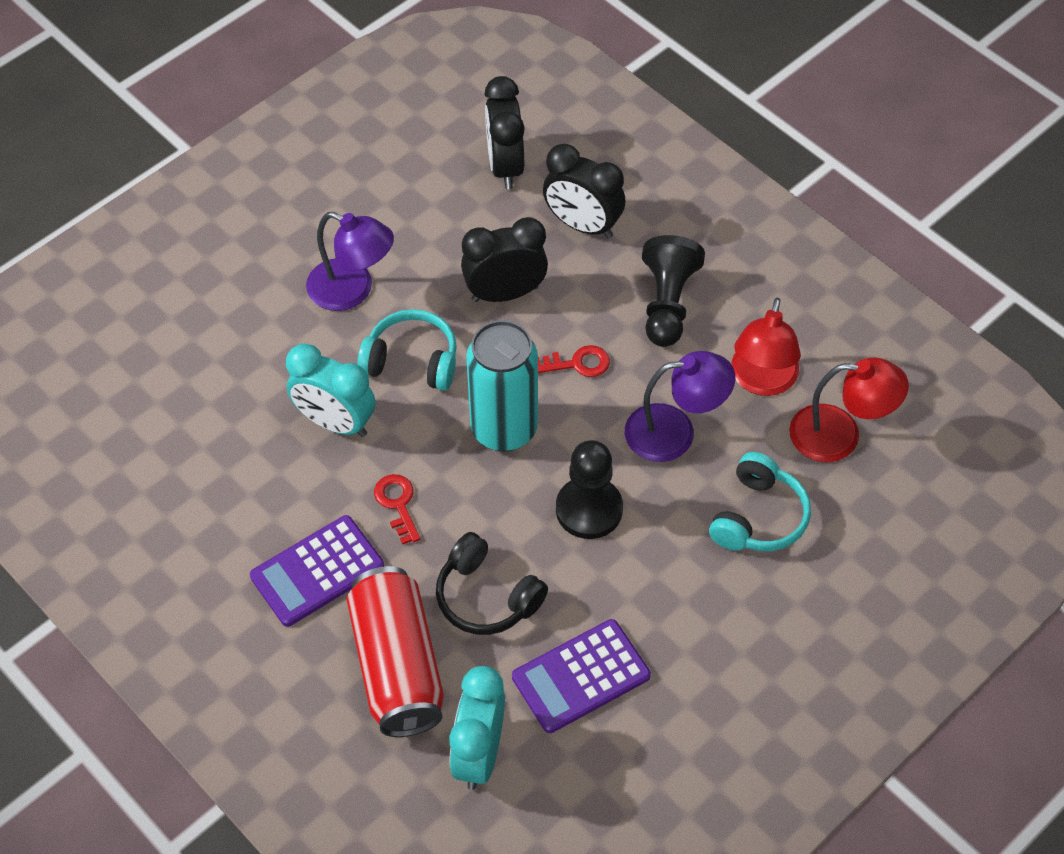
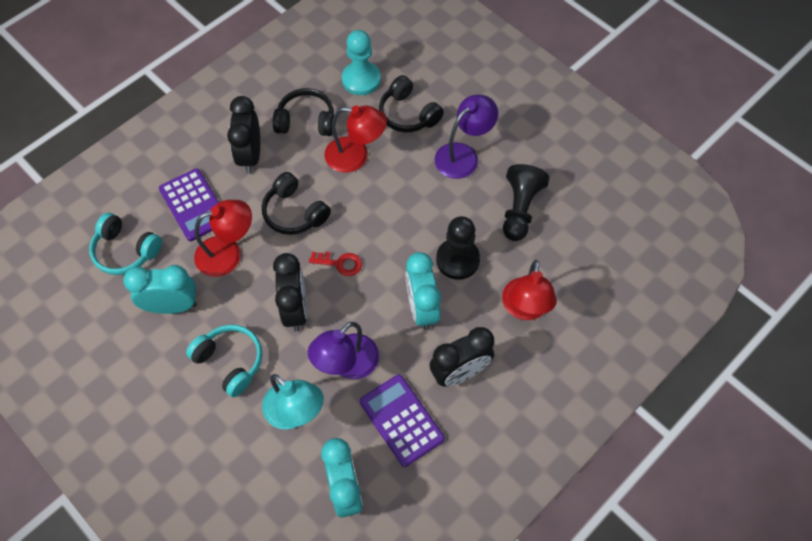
black headphones: 1 -> 3
red can: 1 -> 0
red key: 2 -> 1
red lamp: 2 -> 3
turquoise can: 1 -> 0
turquoise clock: 2 -> 3
turquoise lamp: 0 -> 1
turquoise pawn: 0 -> 1

